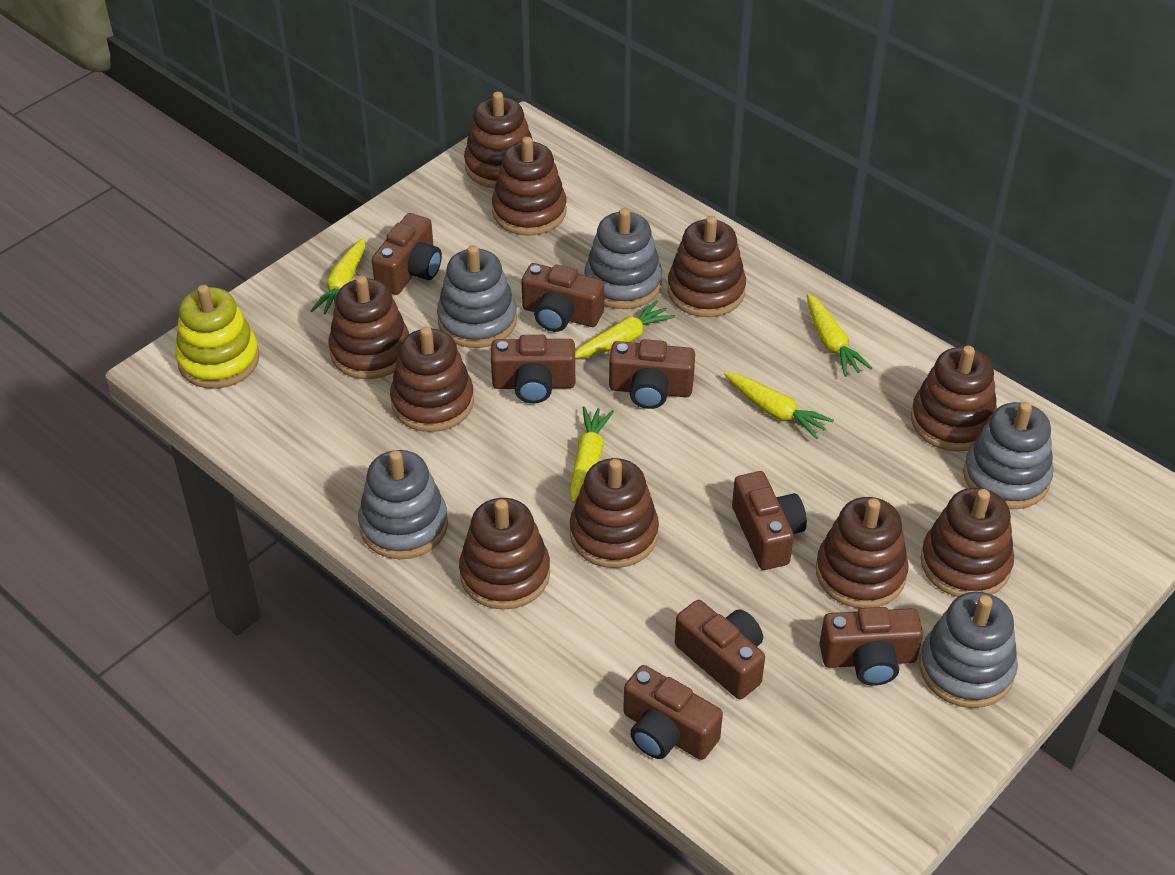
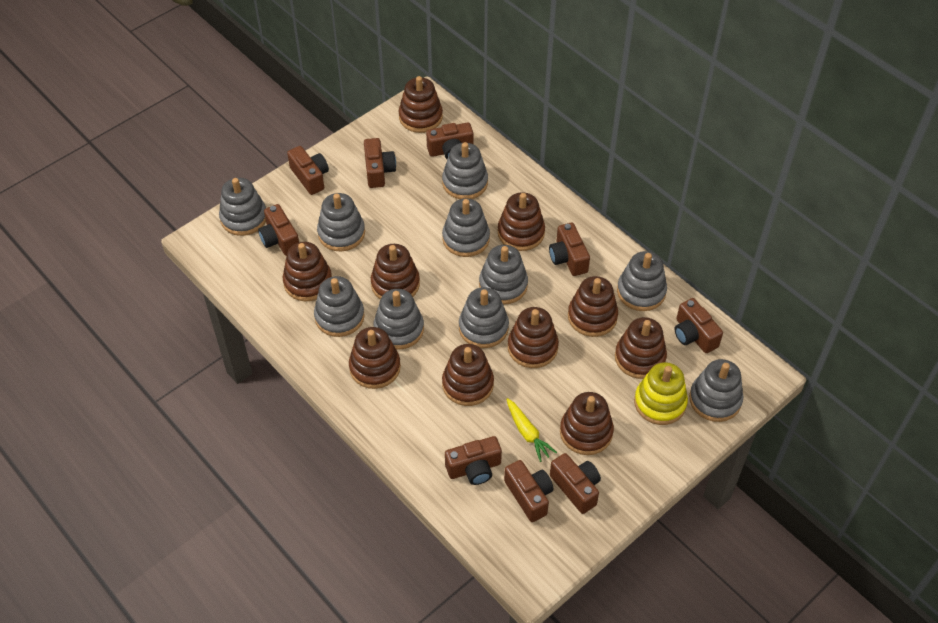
brown camera: 8 -> 9
grey stacking toy: 5 -> 10
yellow carrot: 5 -> 1

